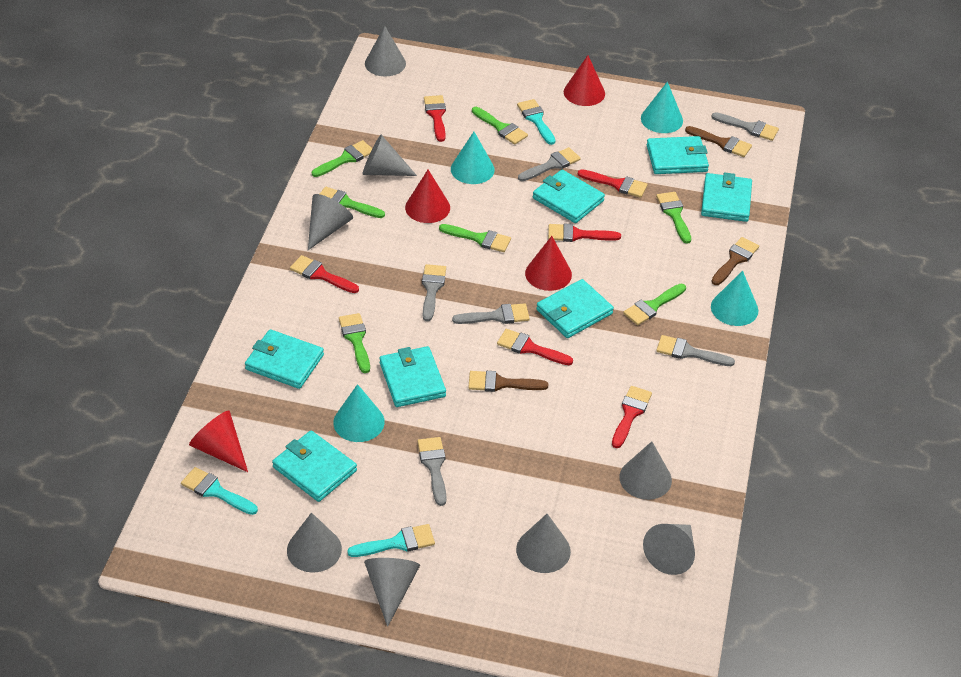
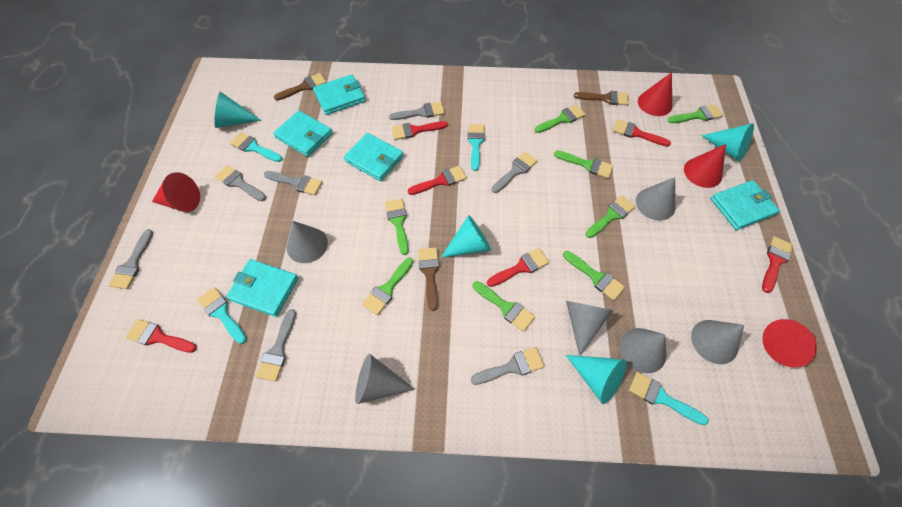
green brush: 7 -> 8
grey brush: 6 -> 7
grey cone: 8 -> 6
turquoise brush: 3 -> 4
turquoise wallet: 7 -> 5

